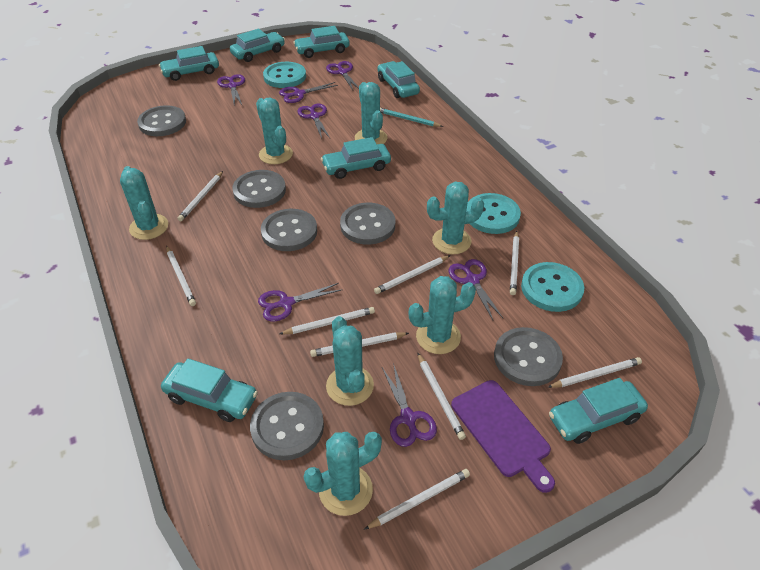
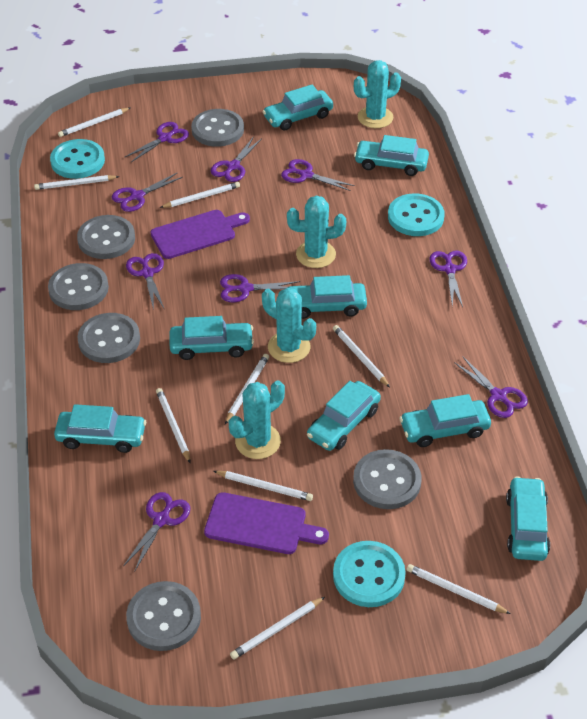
purple cutting board: 1 -> 2
purple scissors: 7 -> 9
turquoise cactus: 7 -> 4
turquoise car: 7 -> 8
turquoise pencil: 1 -> 0

